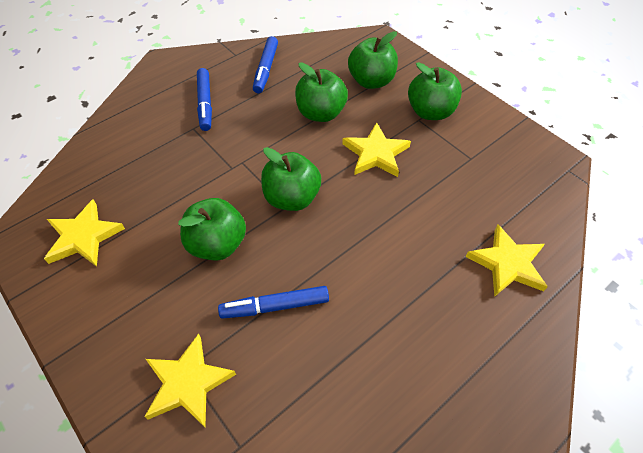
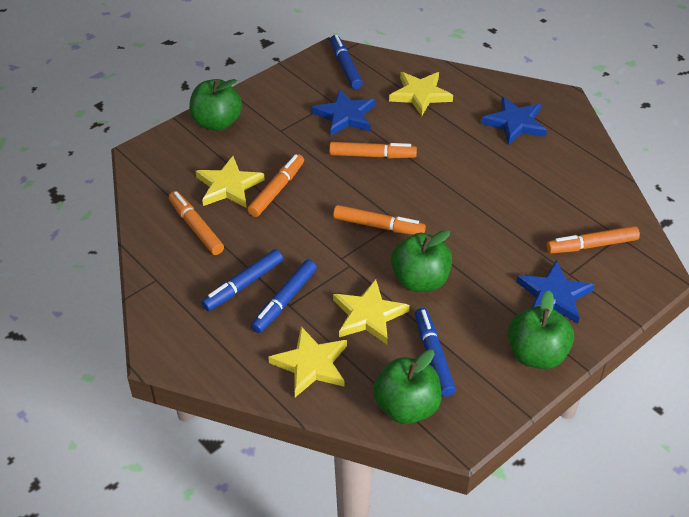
blue marker: 3 -> 4
blue star: 0 -> 3
green apple: 5 -> 4
orange marker: 0 -> 5

